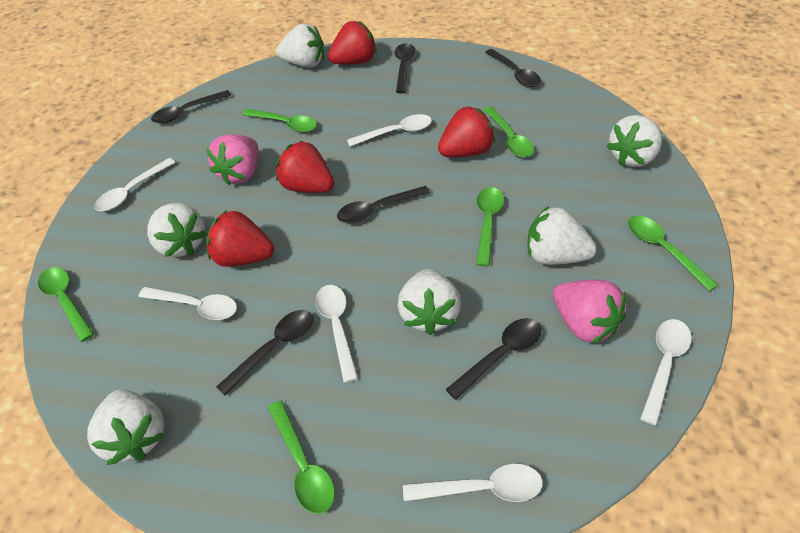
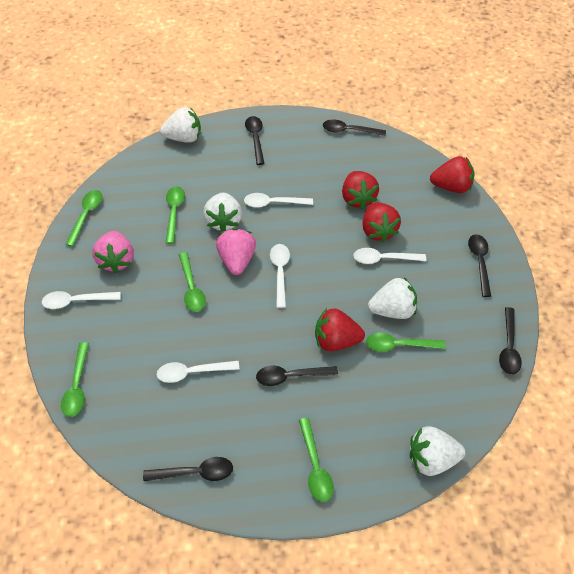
white spoon: 6 -> 5
white strawberry: 6 -> 4

